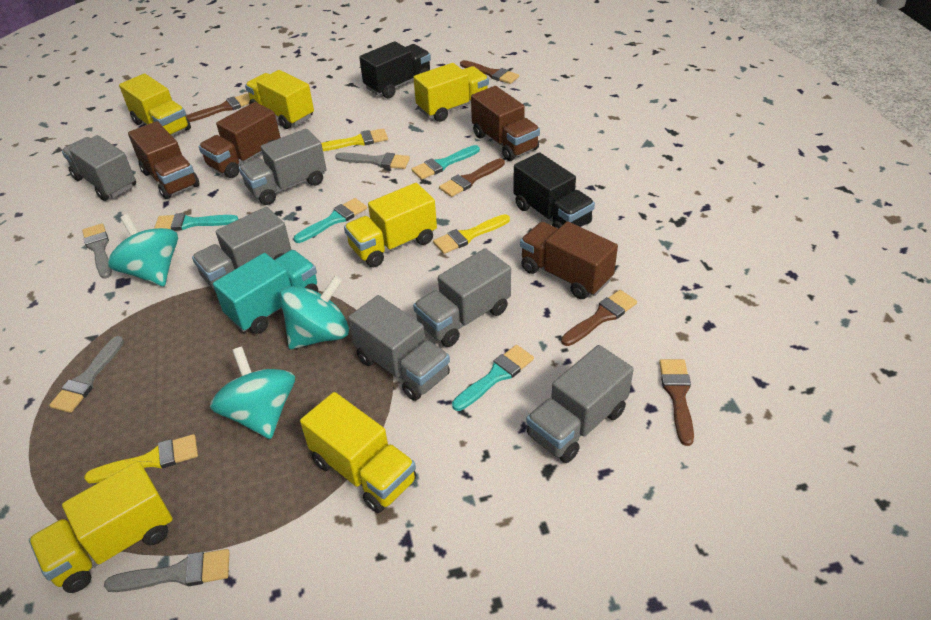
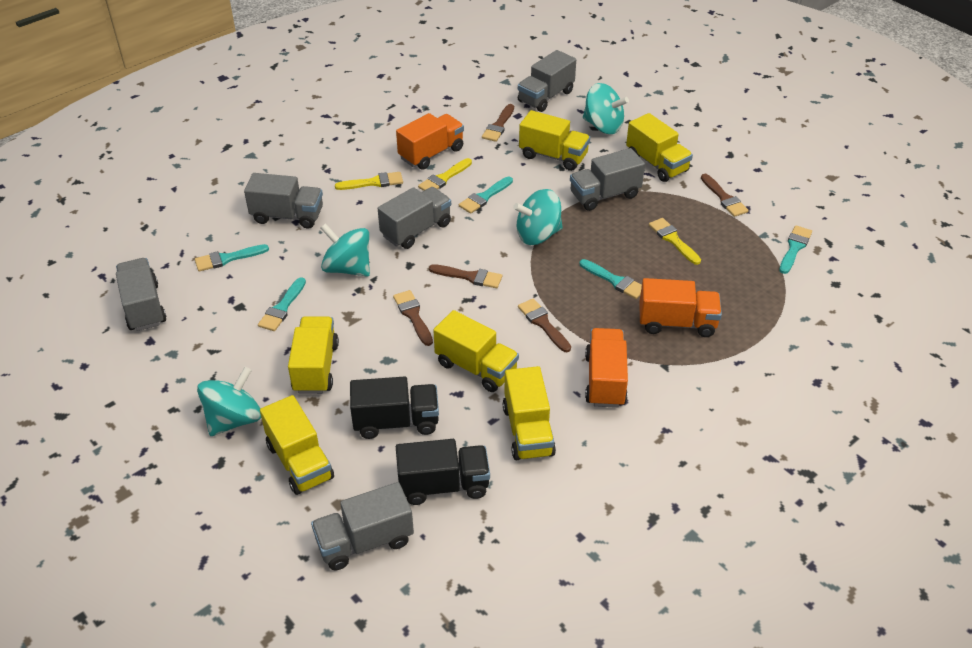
brown truck: 4 -> 0
grey brush: 4 -> 0
orange truck: 0 -> 3
turquoise brush: 4 -> 5
turquoise spinning top: 3 -> 4
turquoise truck: 1 -> 0

